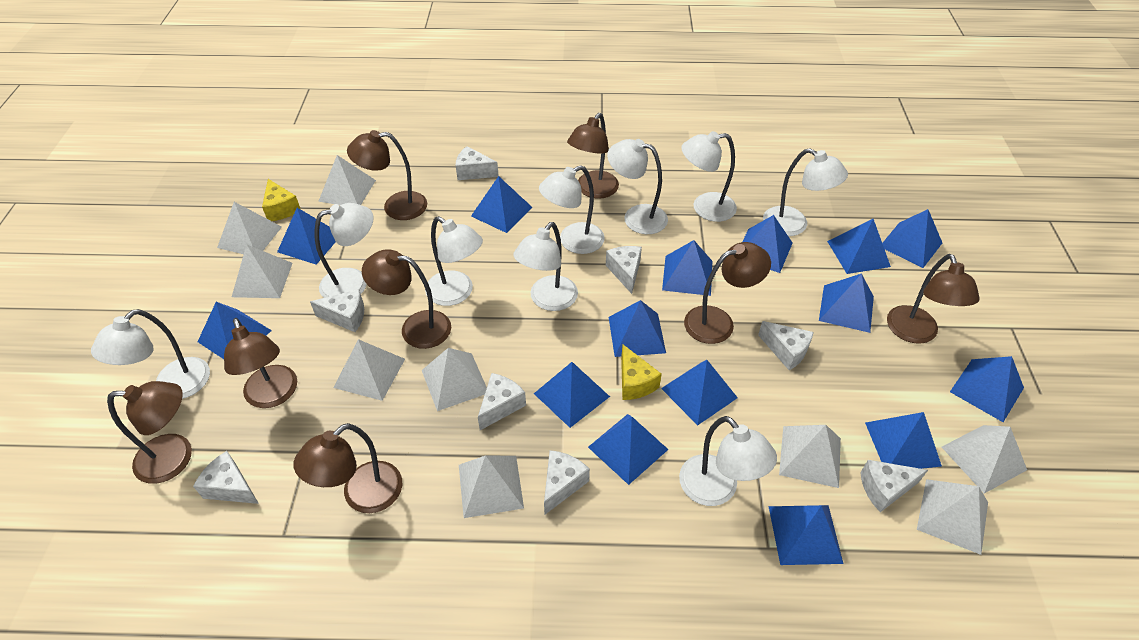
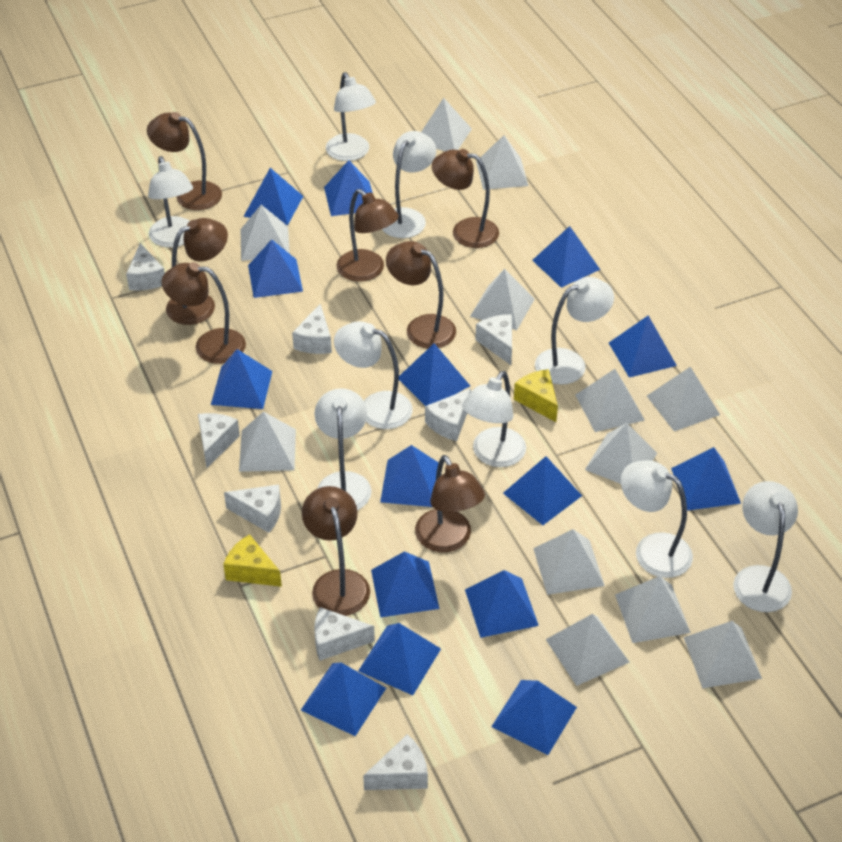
white pyramid: 9 -> 12

